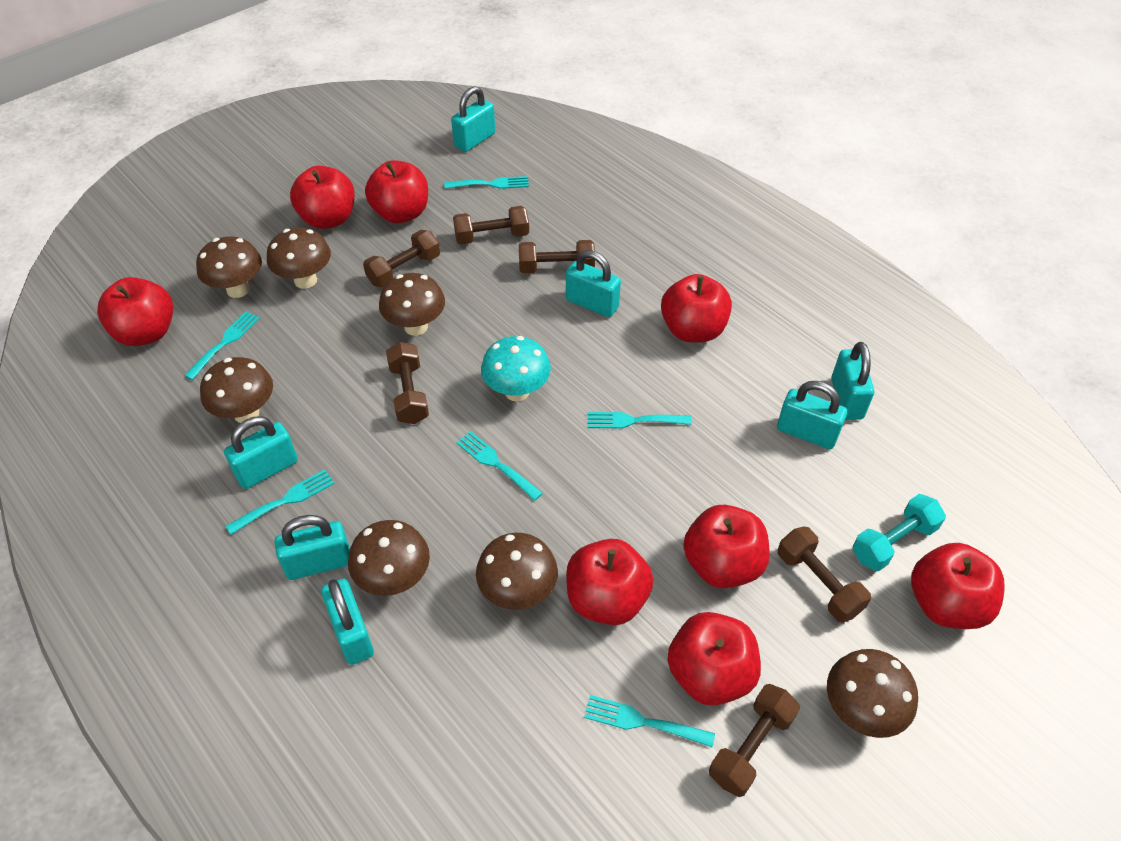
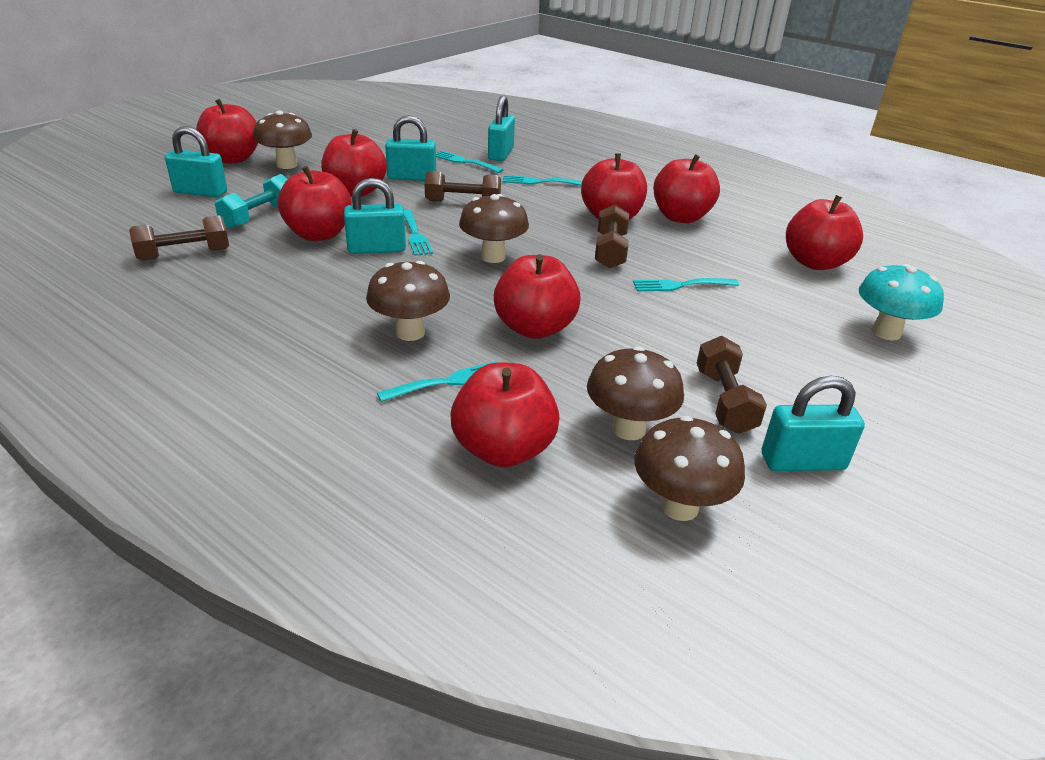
brown dumbbell: 6 -> 4
brown mushroom: 7 -> 5
turquoise fork: 6 -> 5
turquoise padlock: 7 -> 5

